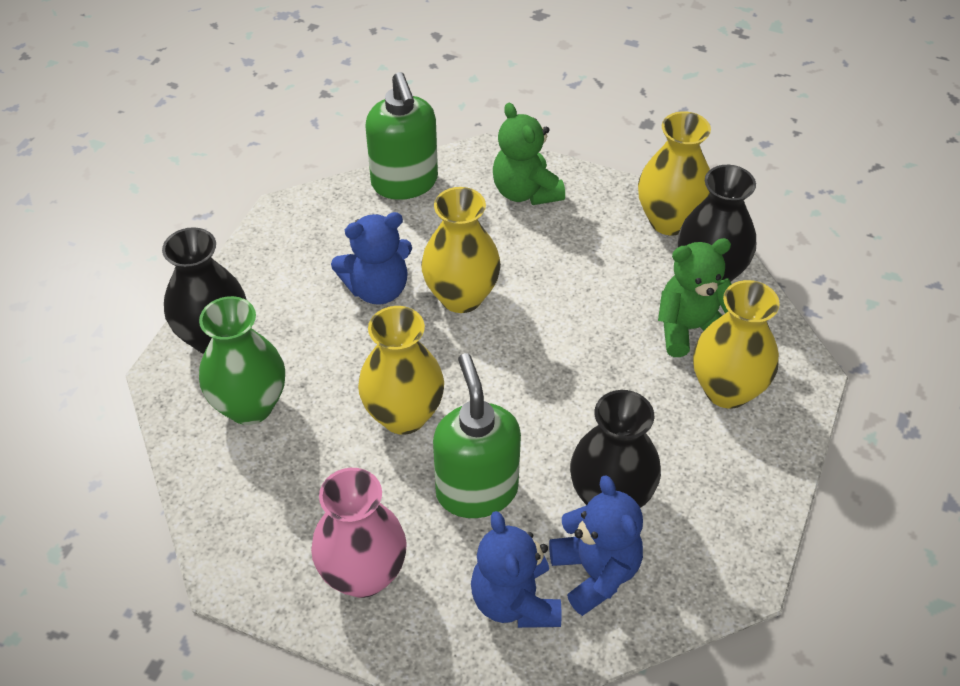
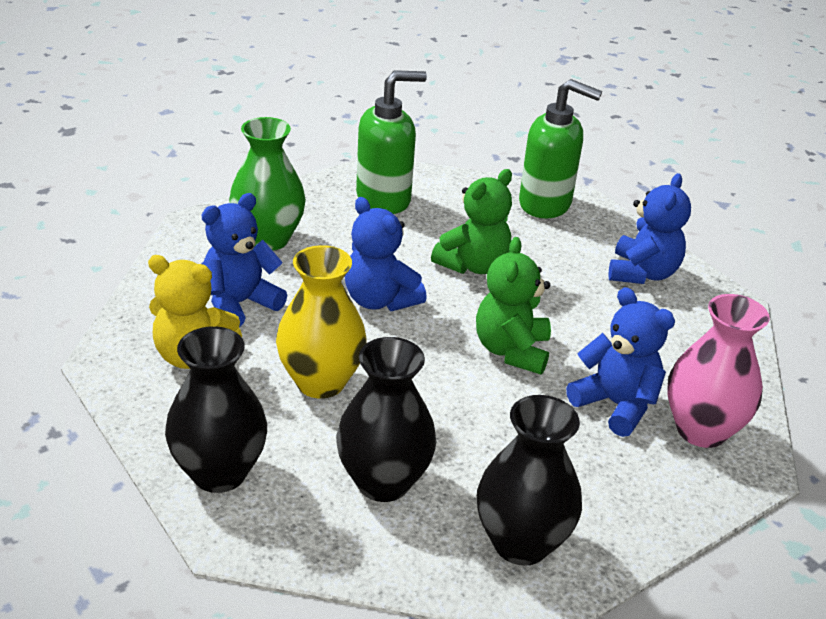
blue teddy bear: 3 -> 4
yellow teddy bear: 0 -> 1
yellow vase: 4 -> 1

